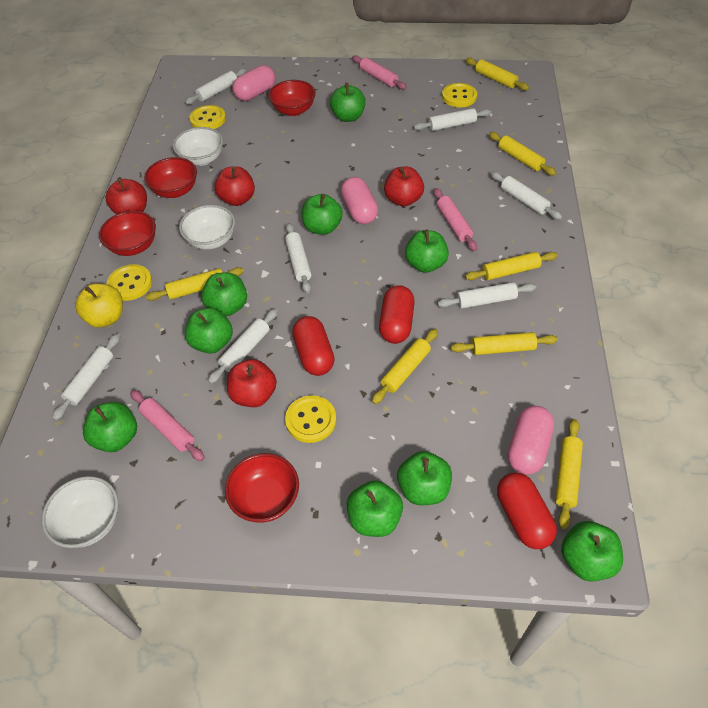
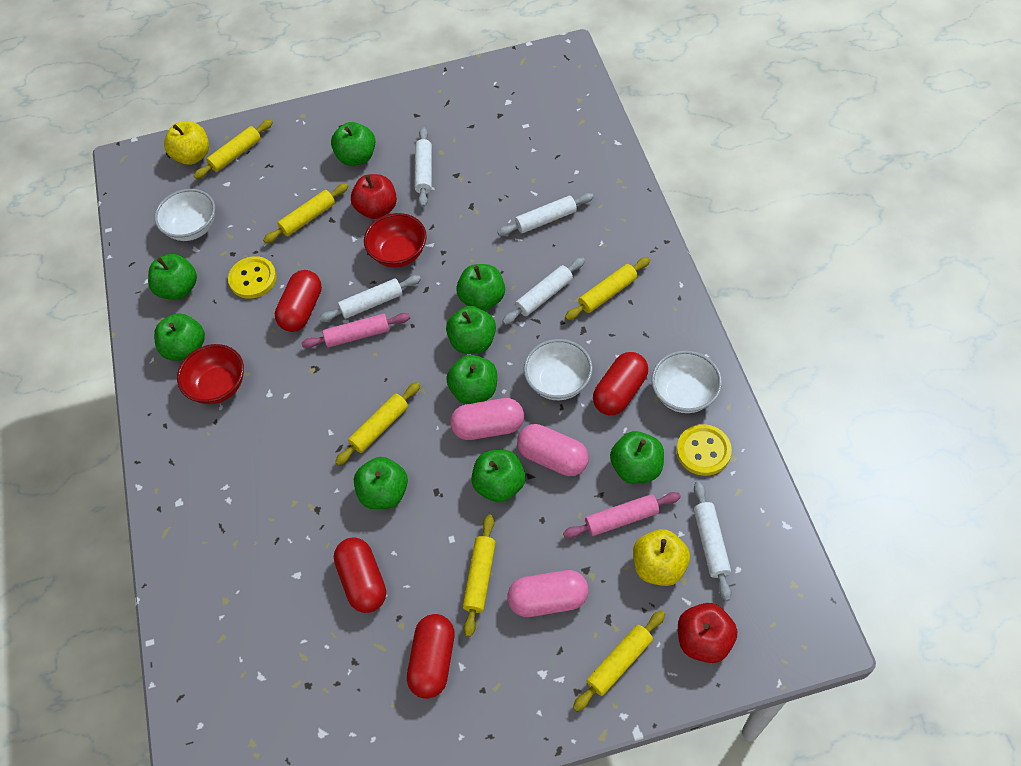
pink rolling pin: 3 -> 2
red apple: 4 -> 2
red bowl: 4 -> 2
red capsule: 3 -> 4
white rolling pin: 7 -> 5
yellow apple: 1 -> 2
yellow button: 4 -> 2
yellow rolling pin: 7 -> 6

